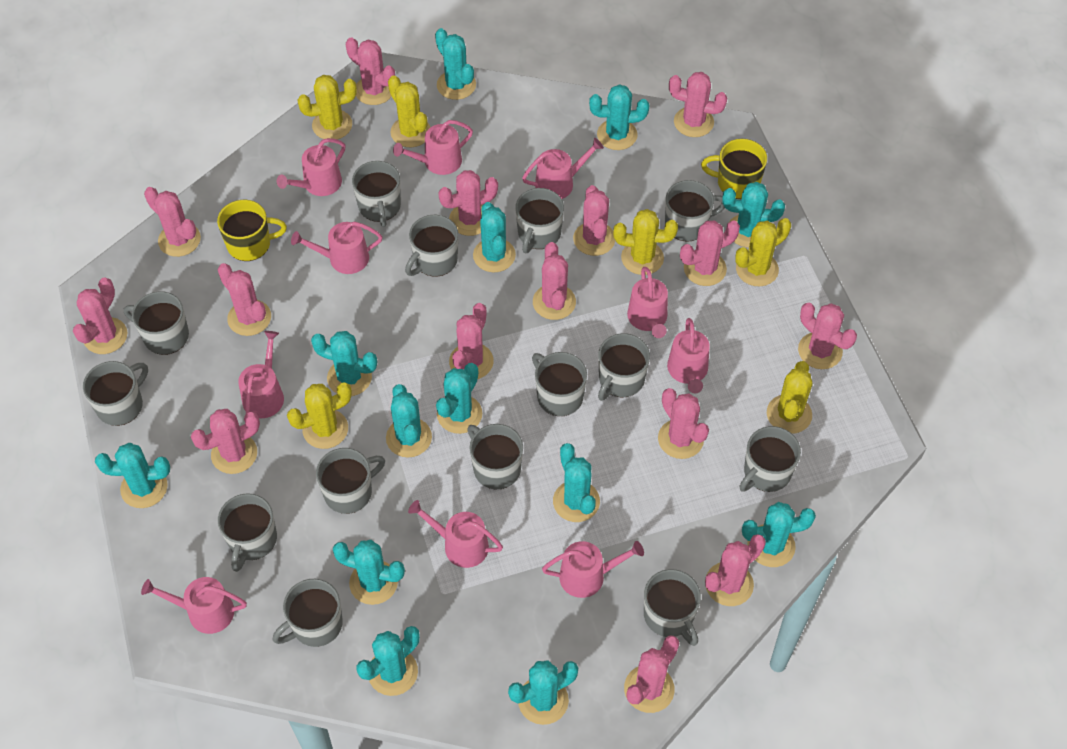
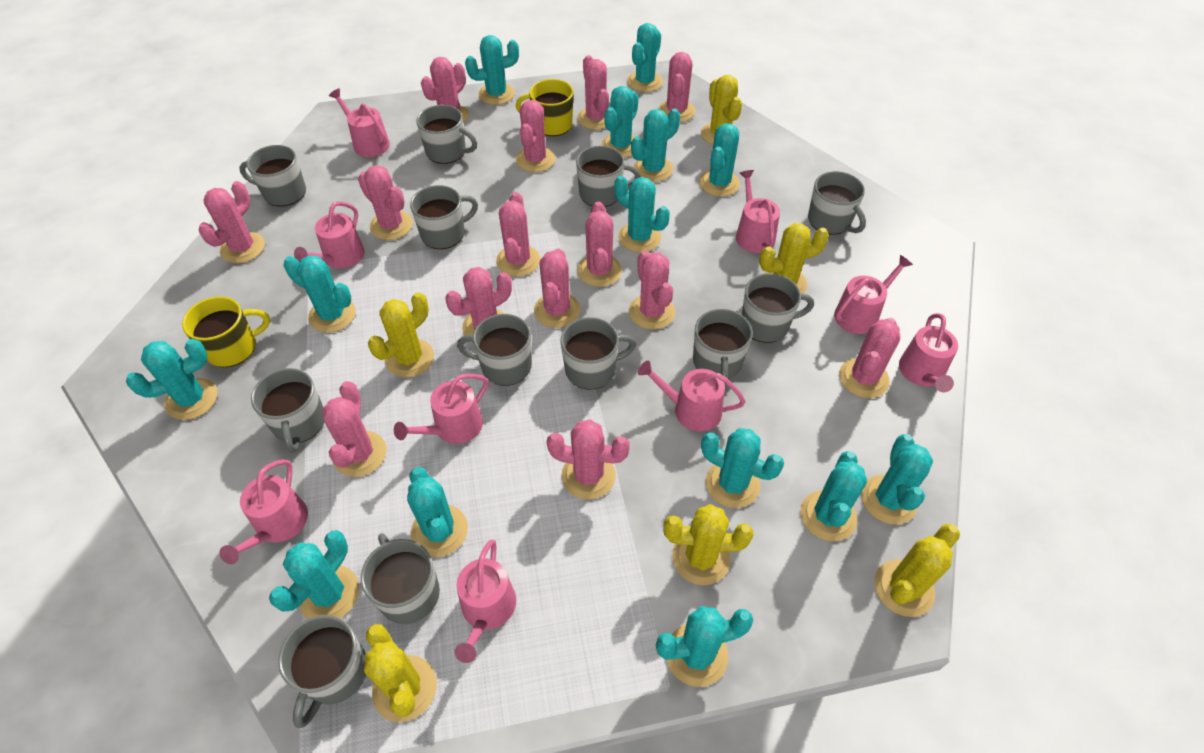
grey mug: 14 -> 12
pink cactus: 15 -> 14
pink watering can: 10 -> 9
turquoise cactus: 13 -> 14

